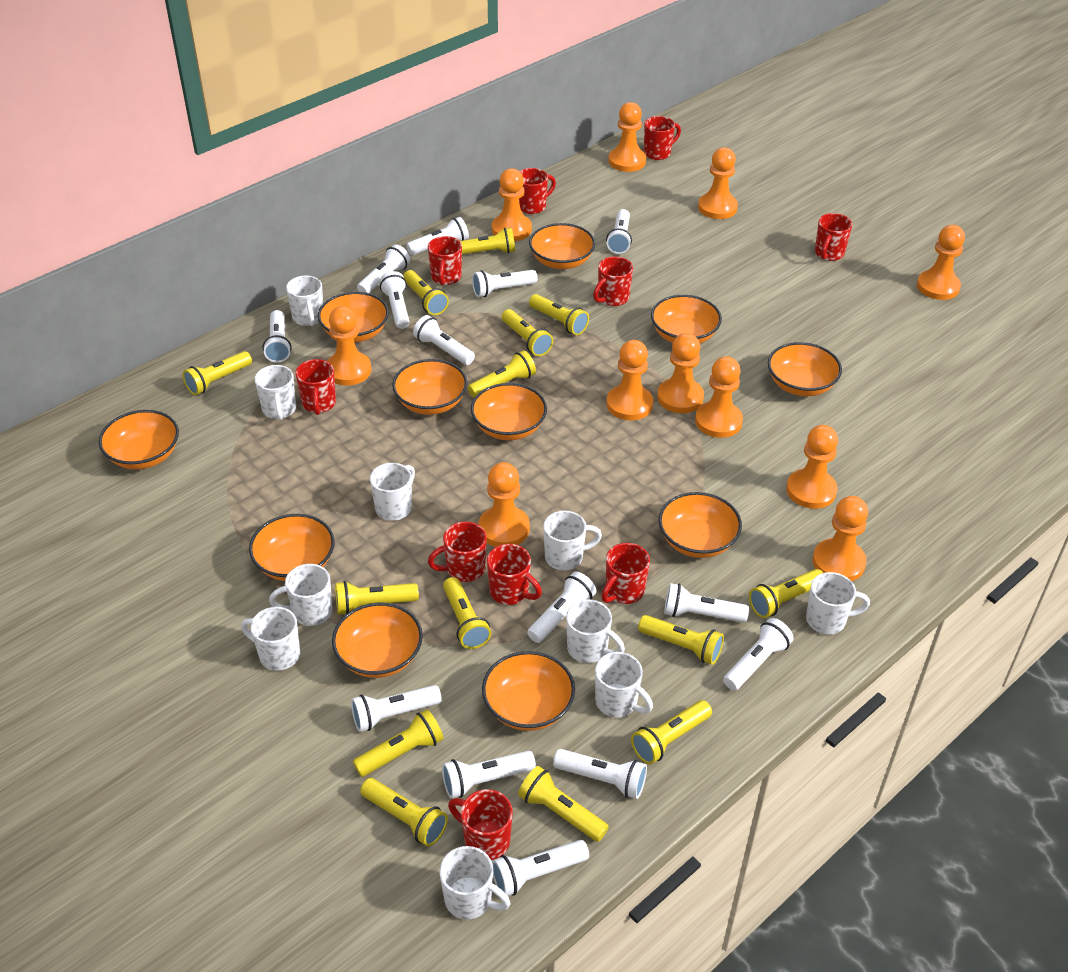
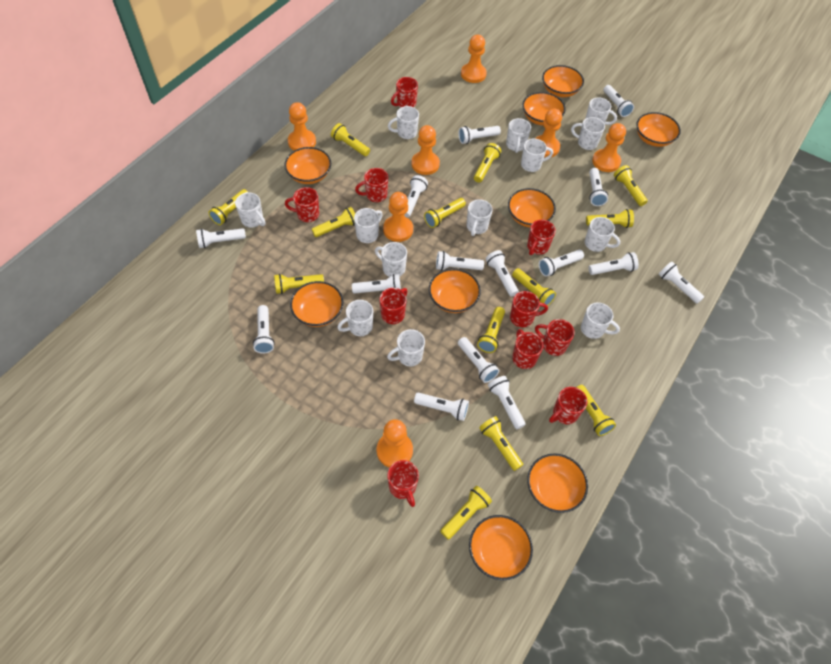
orange bowl: 11 -> 9
orange pawn: 11 -> 7
white flashlight: 14 -> 15
white mug: 10 -> 13
yellow flashlight: 14 -> 13

